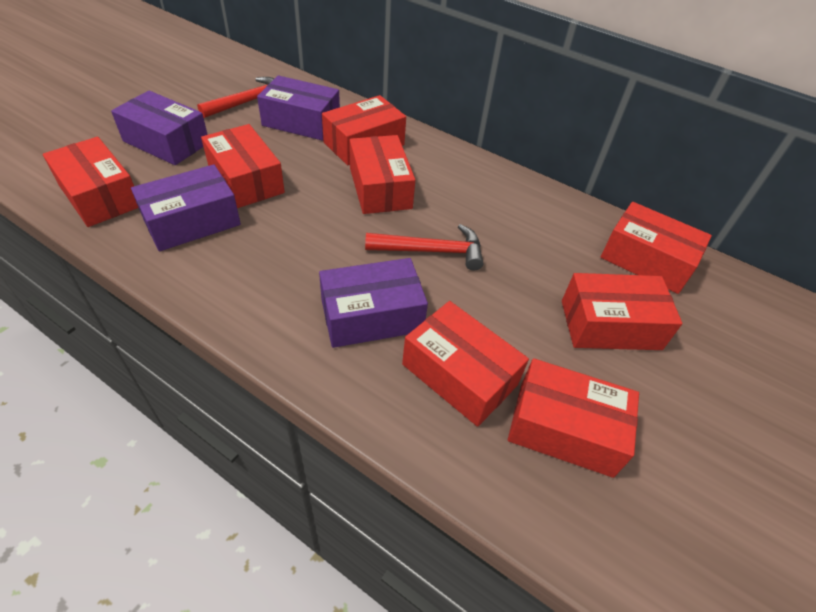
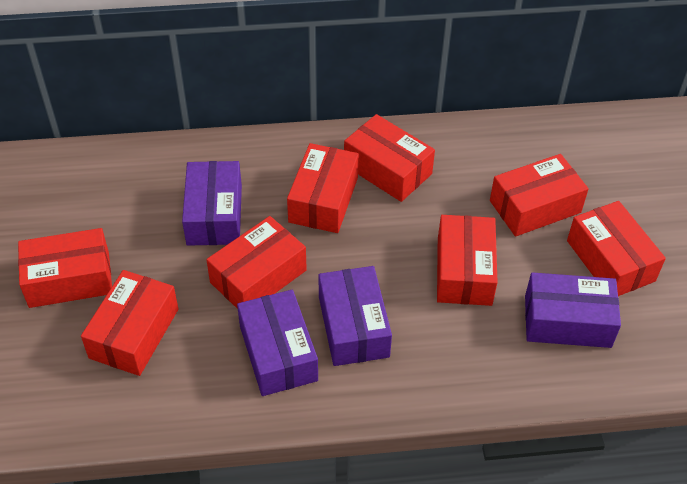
red hammer: 2 -> 0

